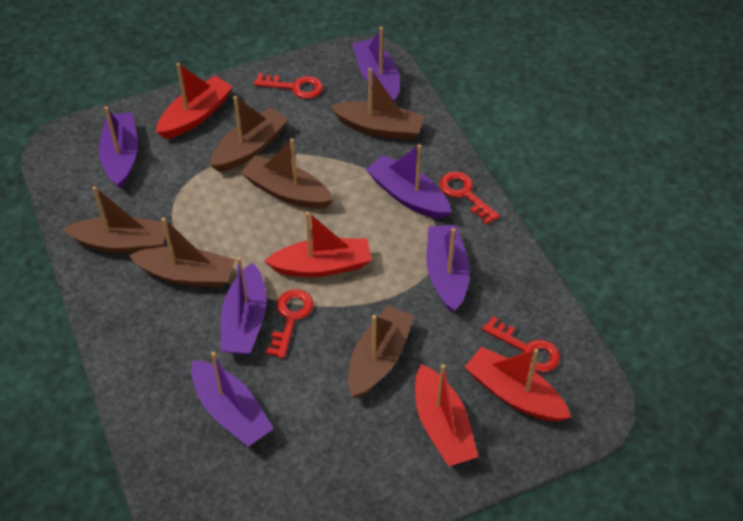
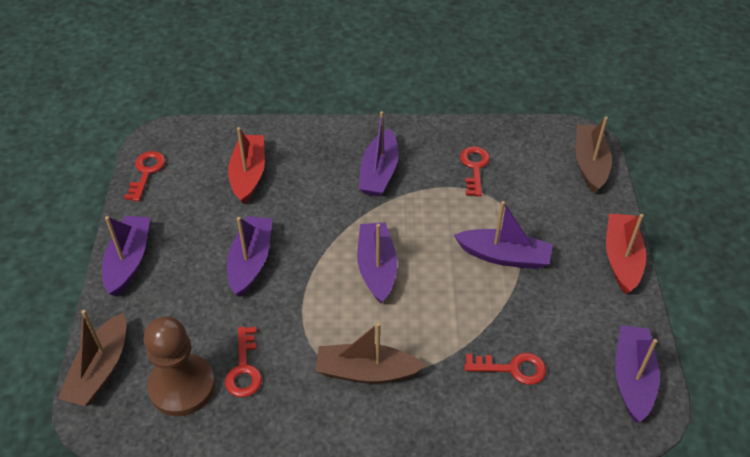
brown boat: 6 -> 3
brown pawn: 0 -> 1
red boat: 4 -> 2

